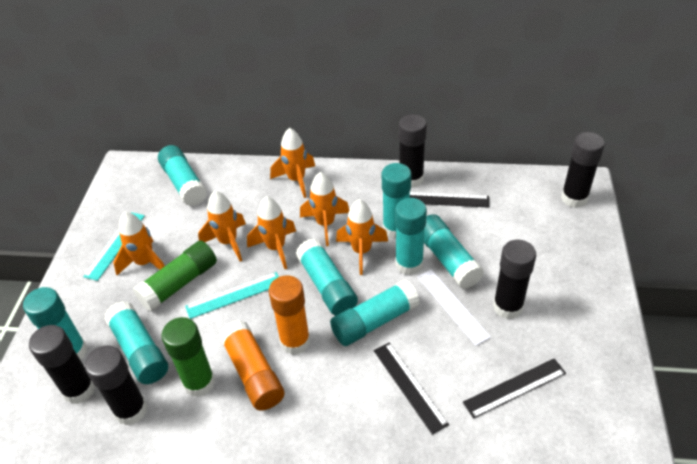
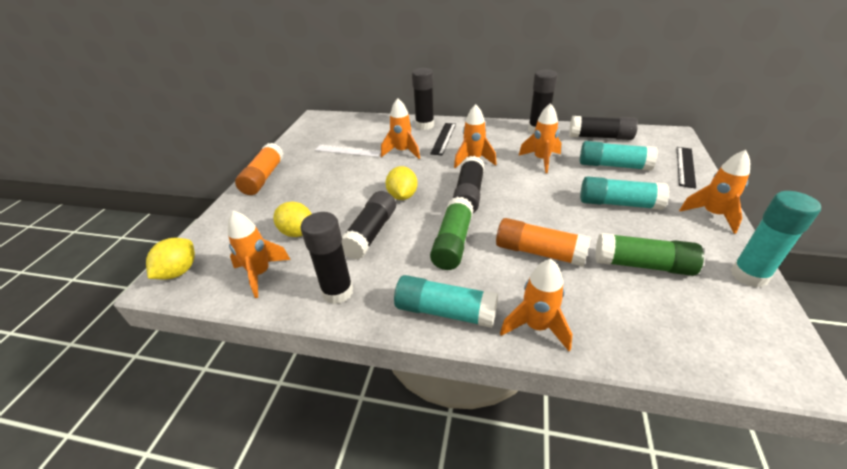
black glue stick: 5 -> 6
black ruler: 3 -> 2
turquoise glue stick: 8 -> 4
turquoise ruler: 2 -> 0
yellow lemon: 0 -> 3

